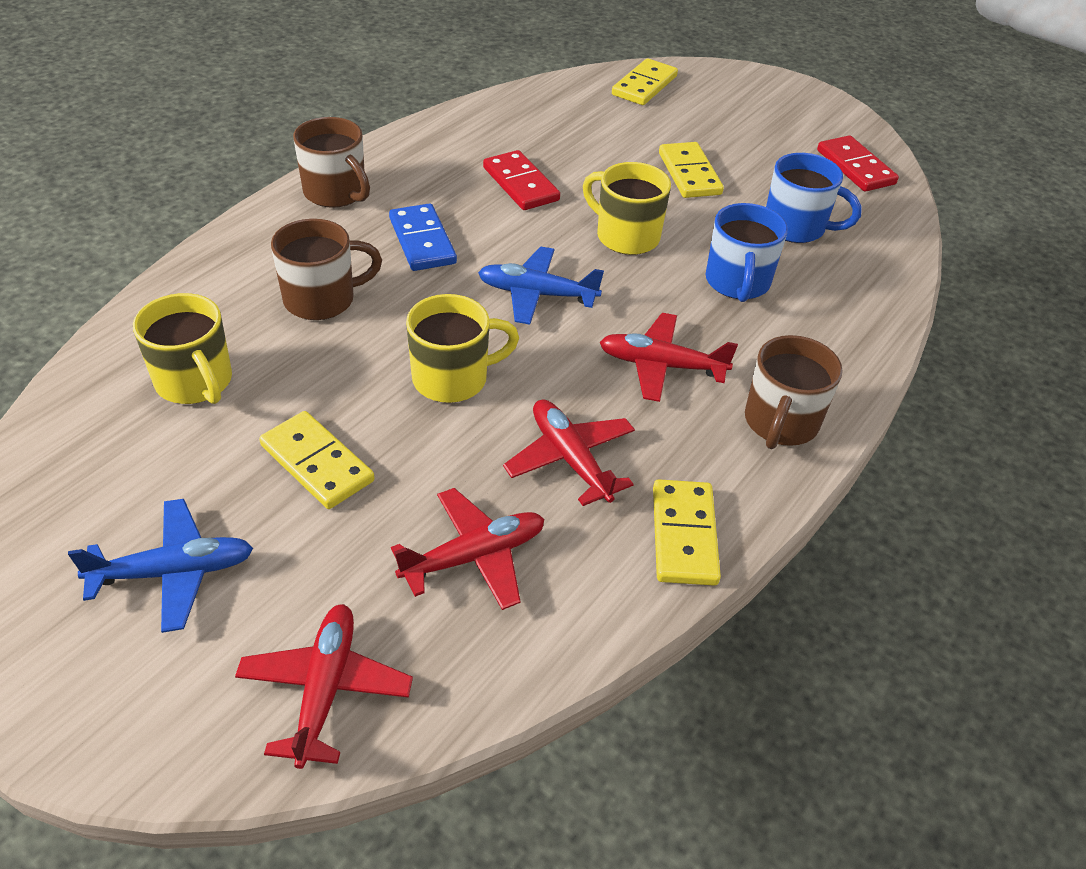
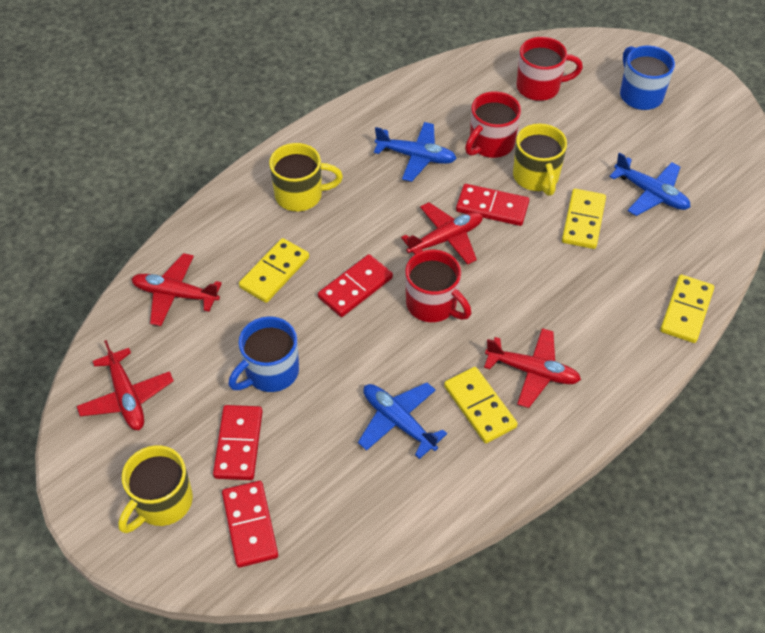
blue domino: 1 -> 0
blue plane: 2 -> 3
brown mug: 3 -> 0
red domino: 2 -> 4
red mug: 0 -> 3

